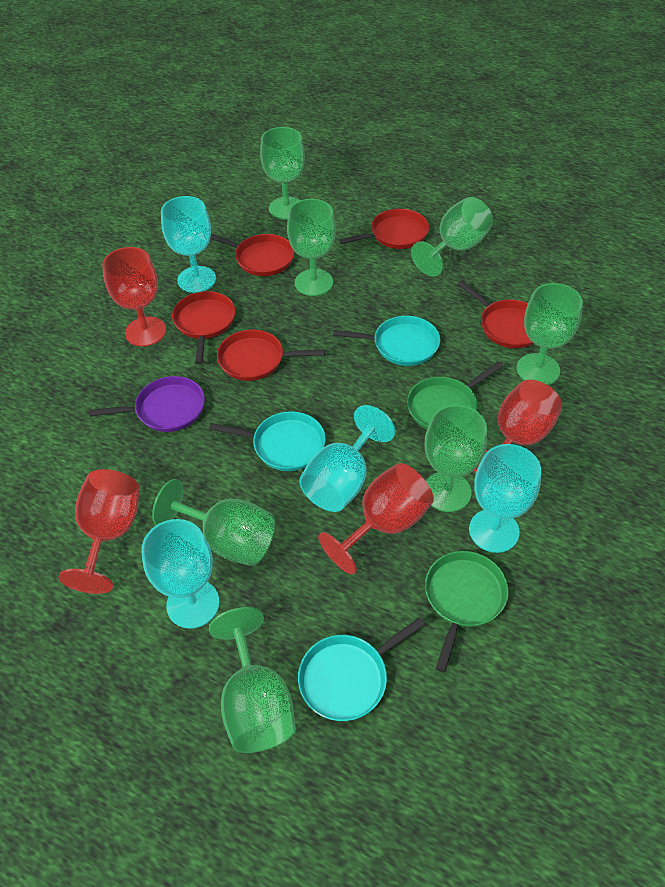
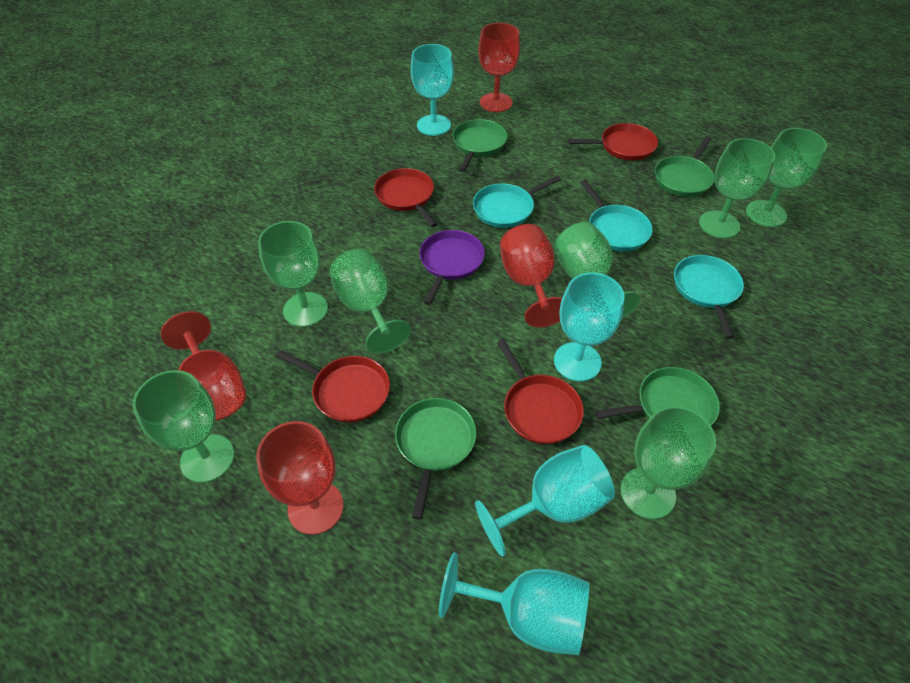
green pan: 2 -> 4
red pan: 5 -> 4

